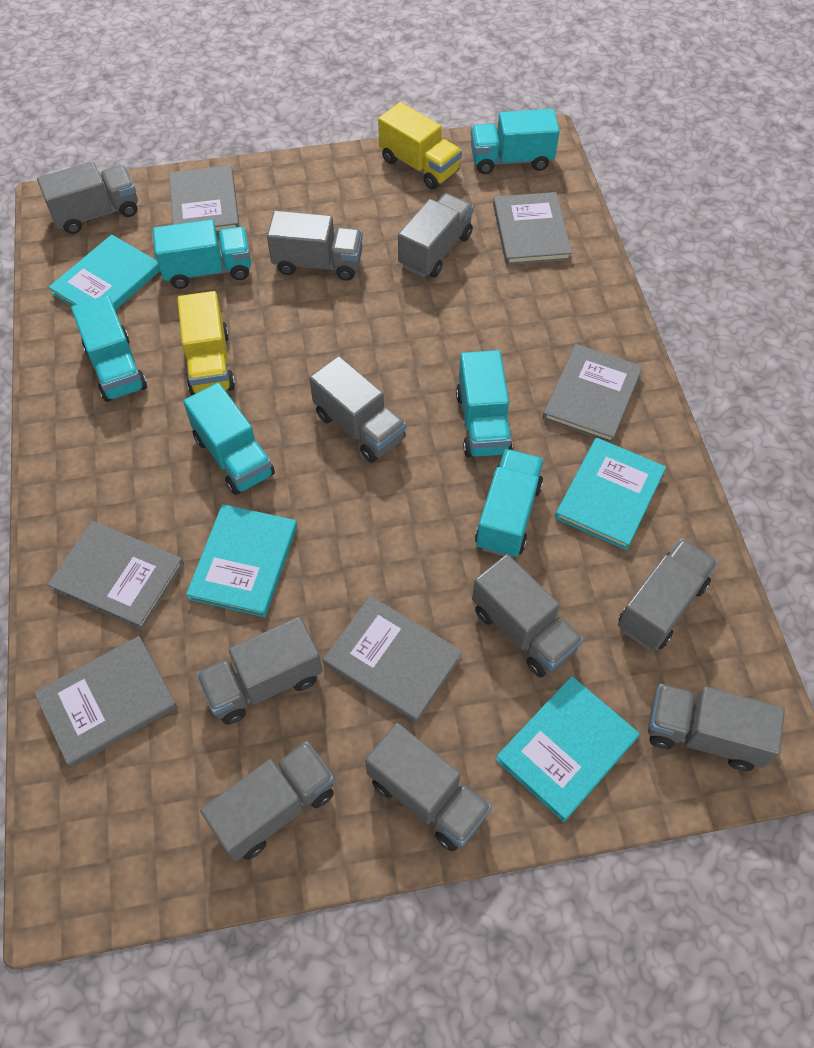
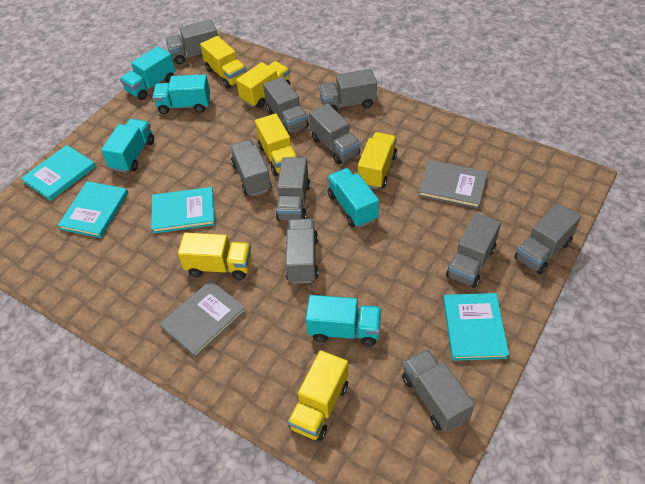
grey book: 6 -> 2
turquoise truck: 6 -> 5
yellow truck: 2 -> 6

